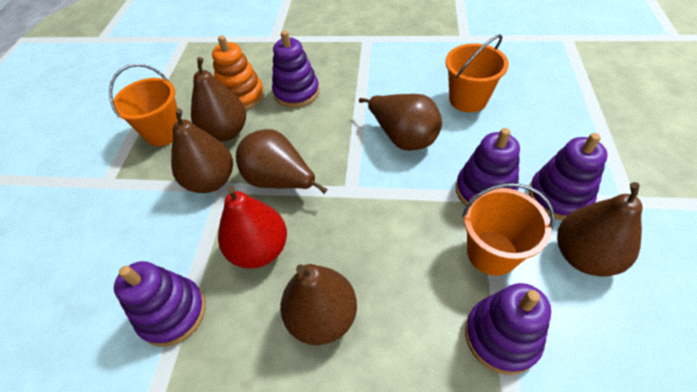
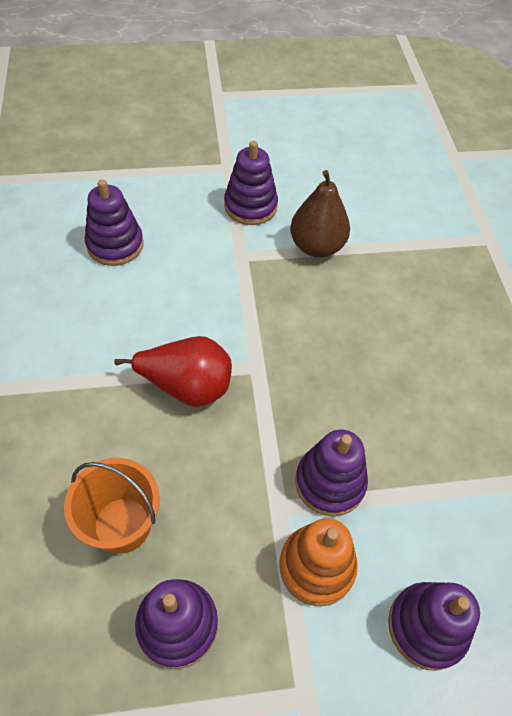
brown pear: 6 -> 1
orange bucket: 3 -> 1

